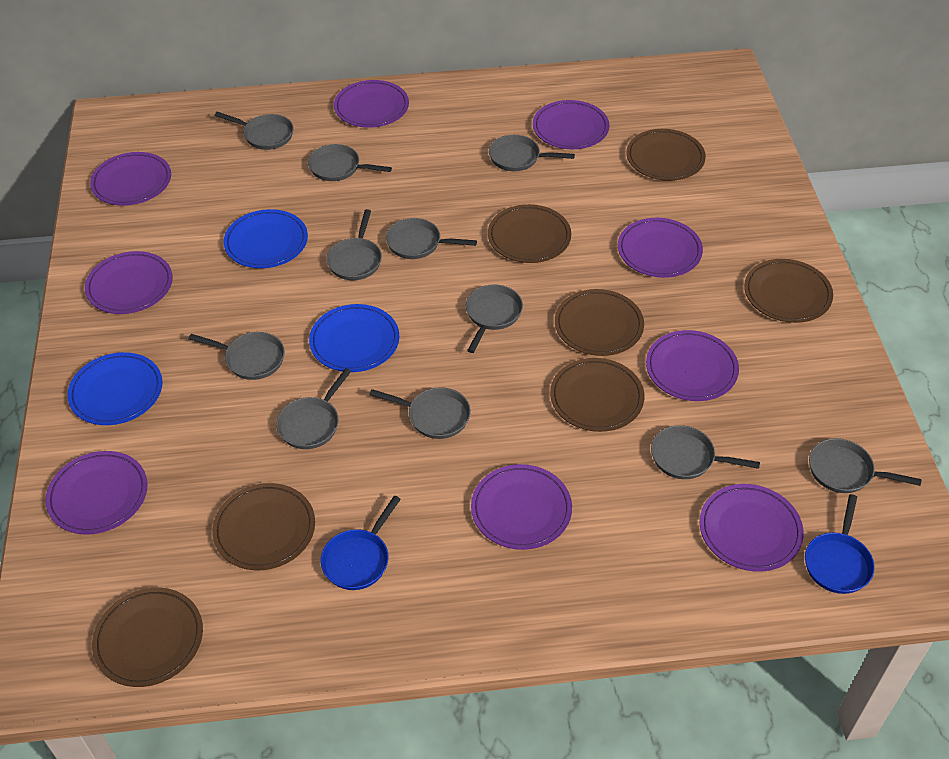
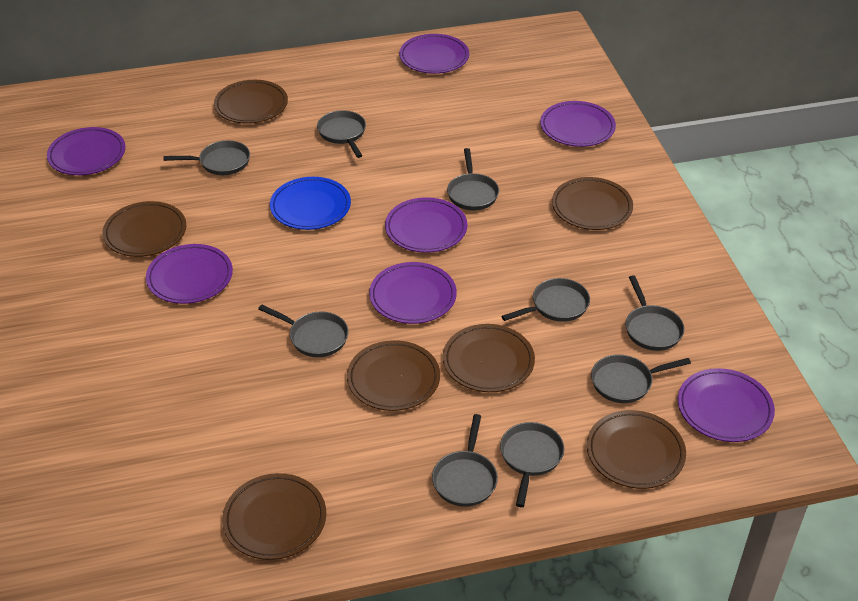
blue pan: 2 -> 0
blue plate: 3 -> 1
grey pan: 11 -> 9
purple plate: 9 -> 7

